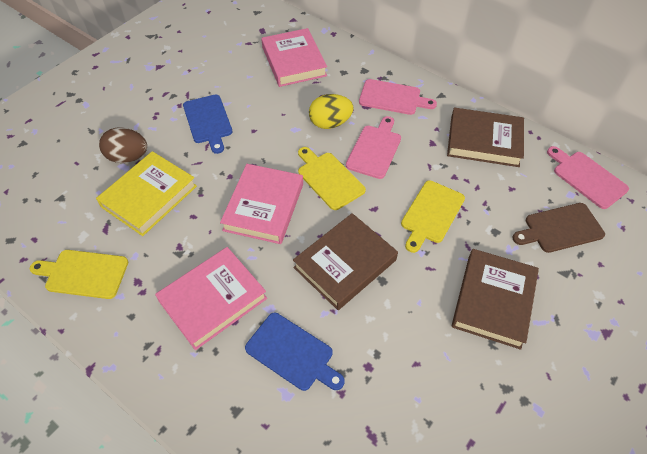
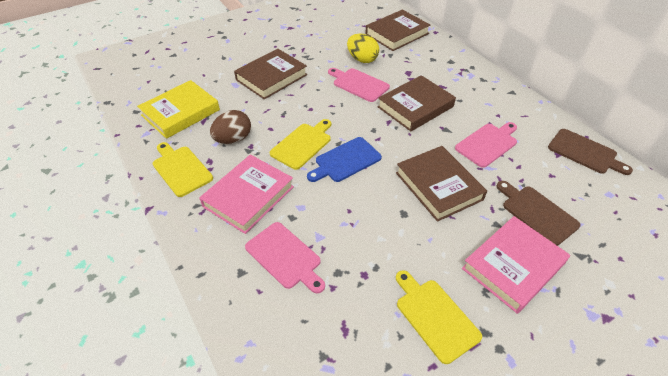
blue cutting board: 2 -> 1
brown book: 3 -> 4
brown cutting board: 1 -> 2
pink book: 3 -> 2

